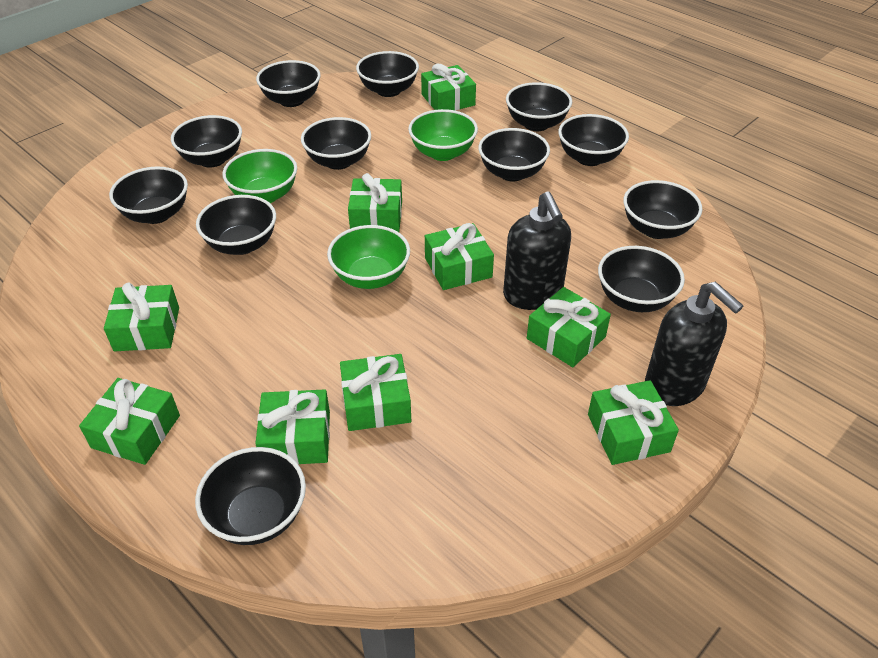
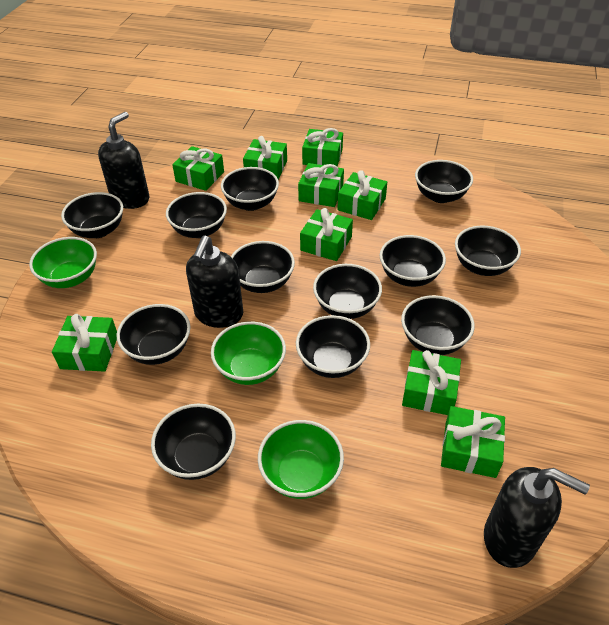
black soap dispenser: 2 -> 3

